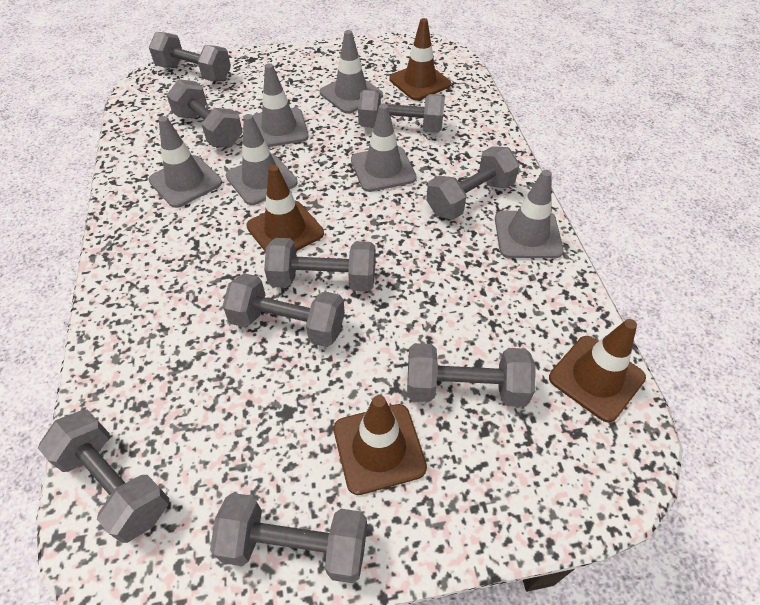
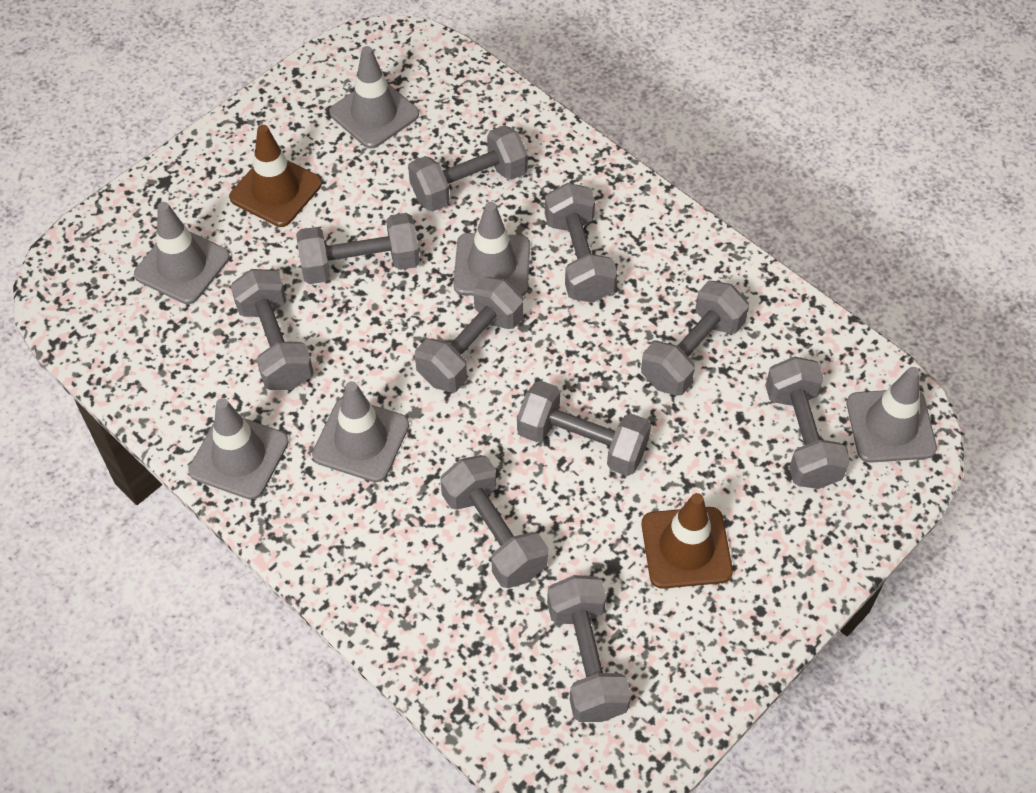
brown traffic cone: 4 -> 2
grey dumbbell: 9 -> 10

